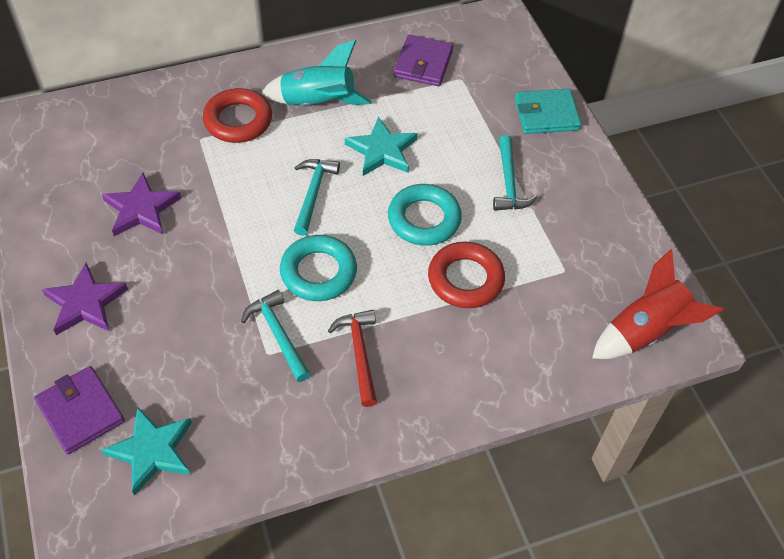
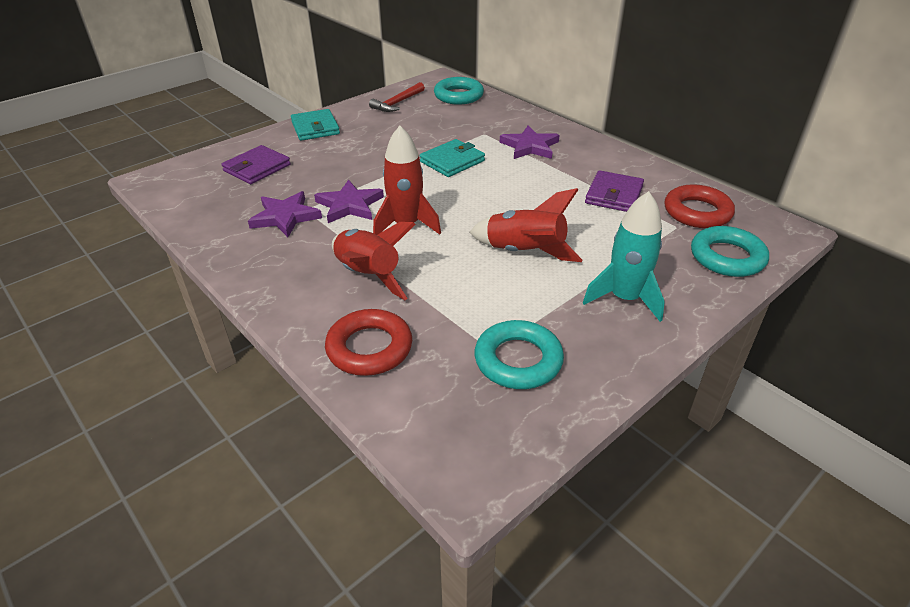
purple star: 2 -> 3
red rocket: 1 -> 3
turquoise hammer: 3 -> 0
turquoise ring: 2 -> 3
turquoise star: 2 -> 0
turquoise wallet: 1 -> 2

